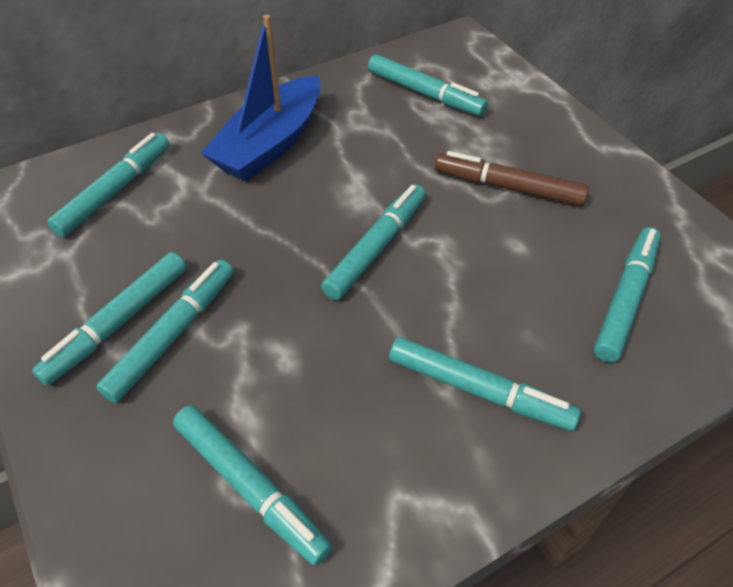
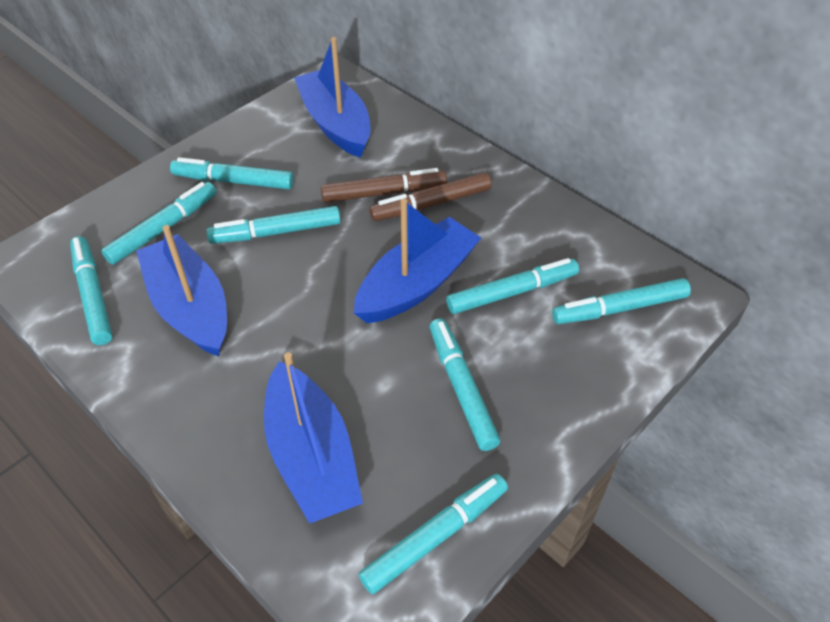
blue boat: 1 -> 4
brown marker: 1 -> 2

